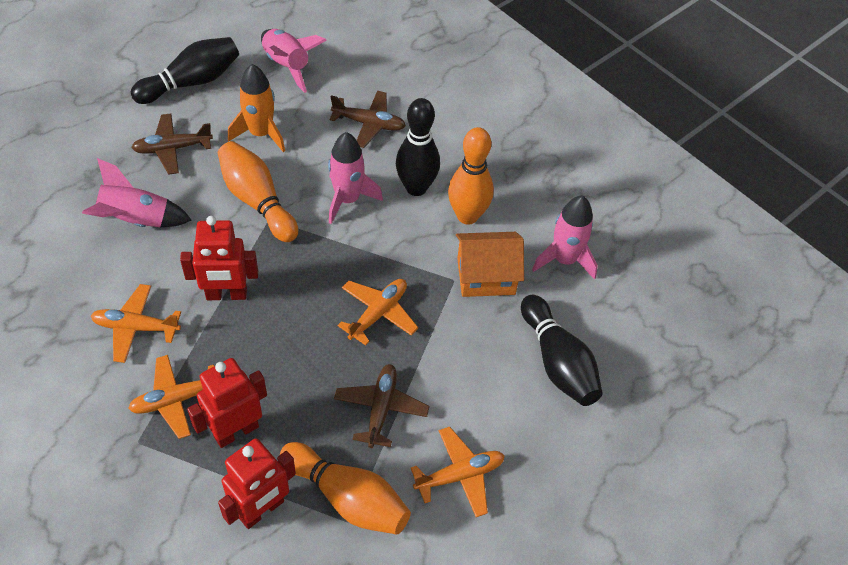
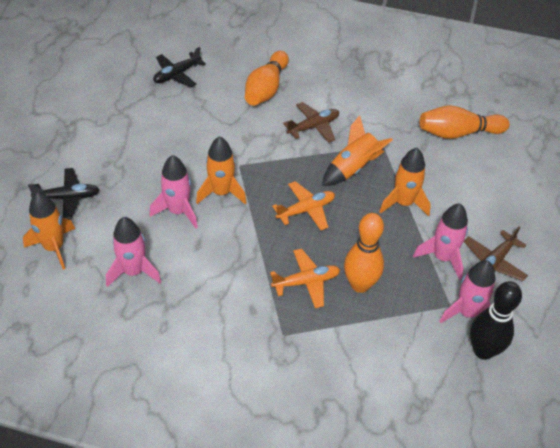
black bowling pin: 3 -> 1
black plane: 0 -> 2
brown plane: 3 -> 2
orange house: 1 -> 0
orange plane: 4 -> 2
orange rocket: 1 -> 4
red robot: 3 -> 0

